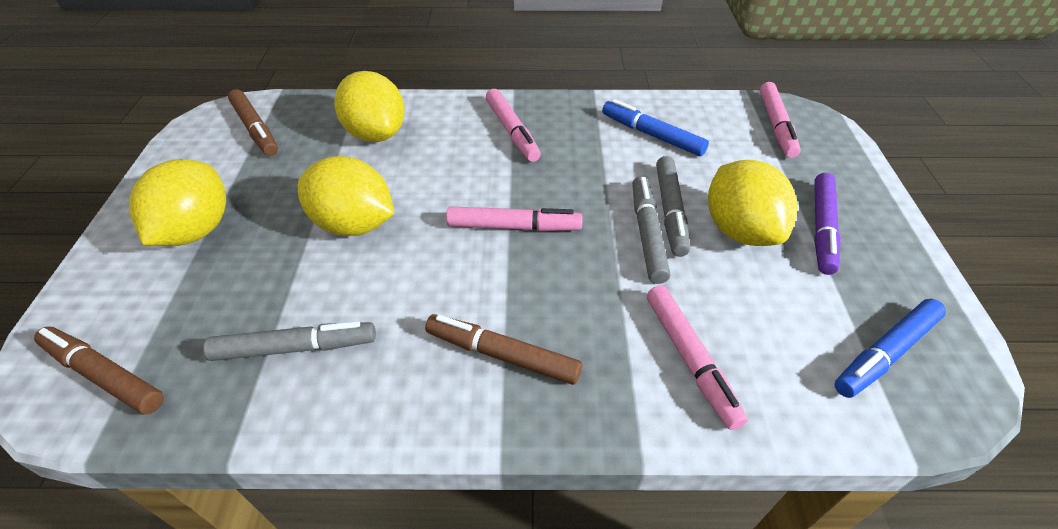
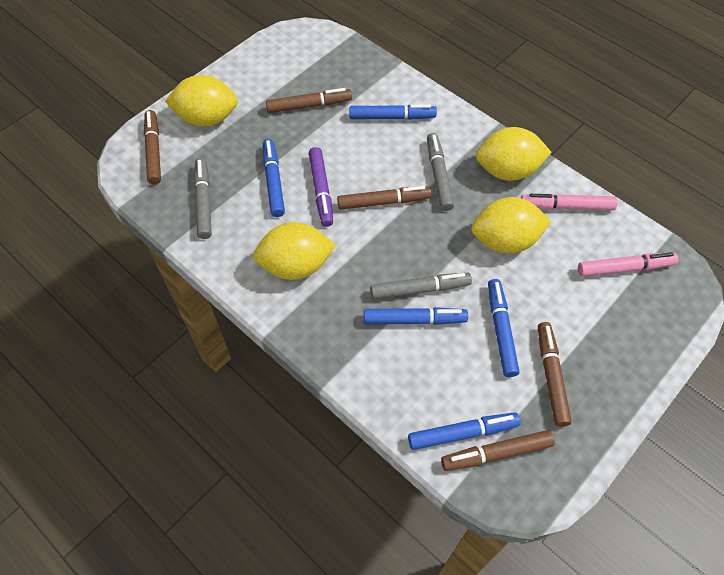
blue marker: 2 -> 5
brown marker: 3 -> 5
pink marker: 4 -> 2

